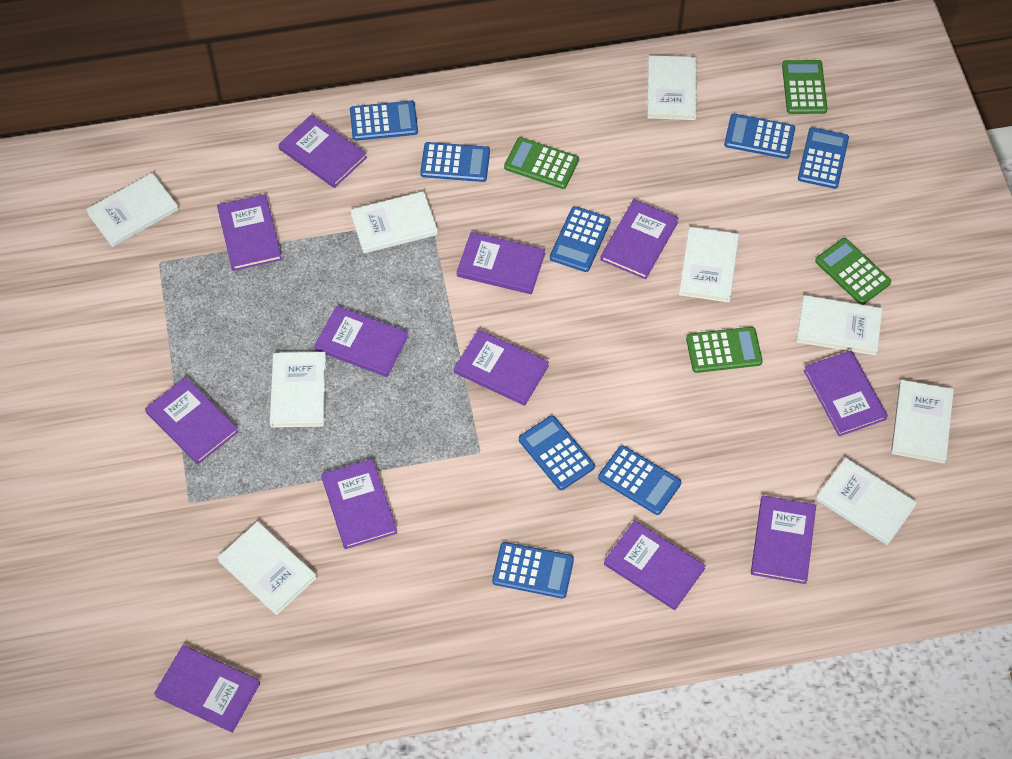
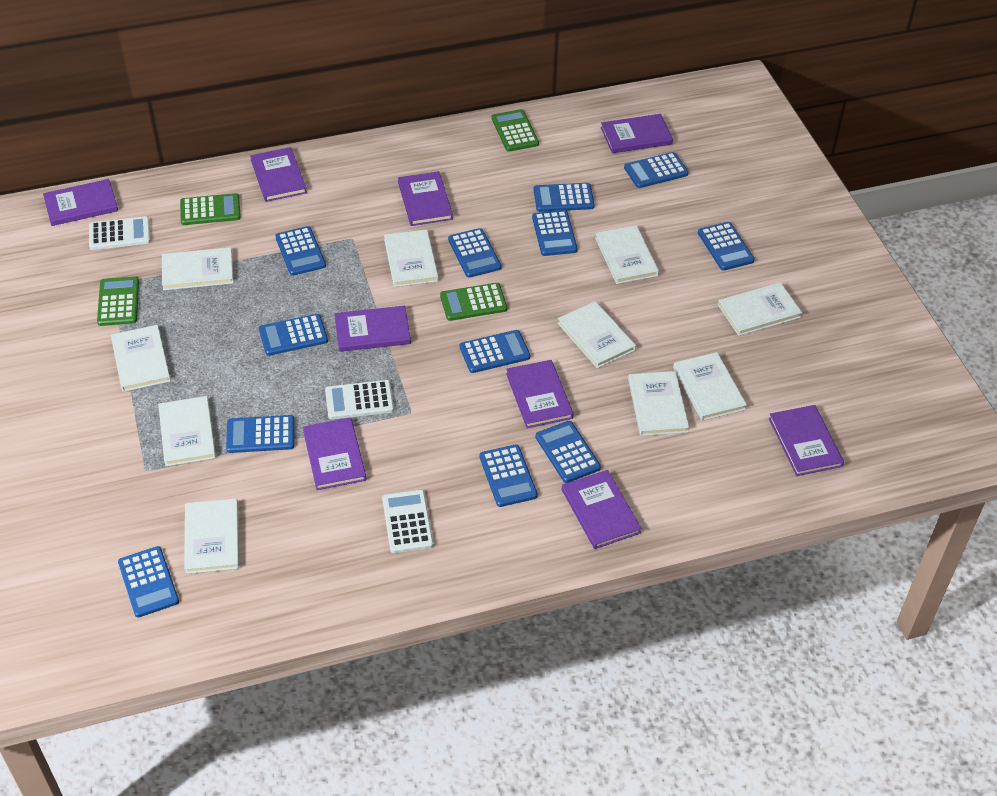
blue calculator: 8 -> 12
purple book: 12 -> 9
white book: 9 -> 10
white calculator: 0 -> 3

